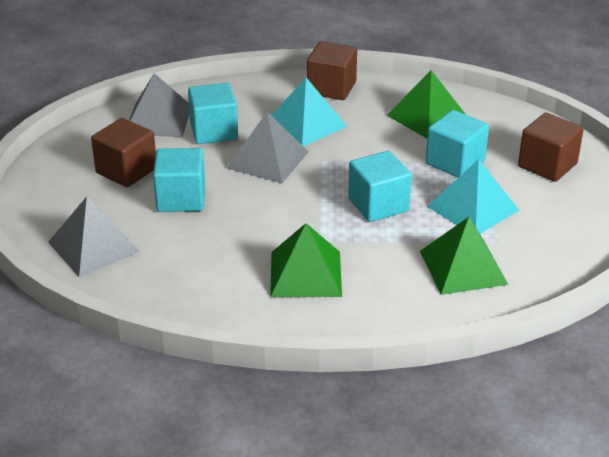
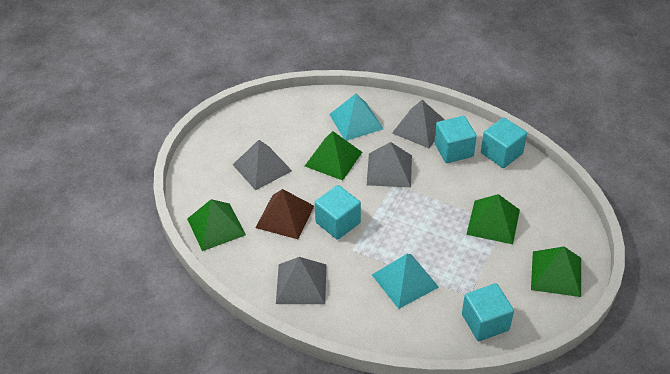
brown cube: 3 -> 0
brown pyramid: 0 -> 1
green pyramid: 3 -> 4
grey pyramid: 3 -> 4

